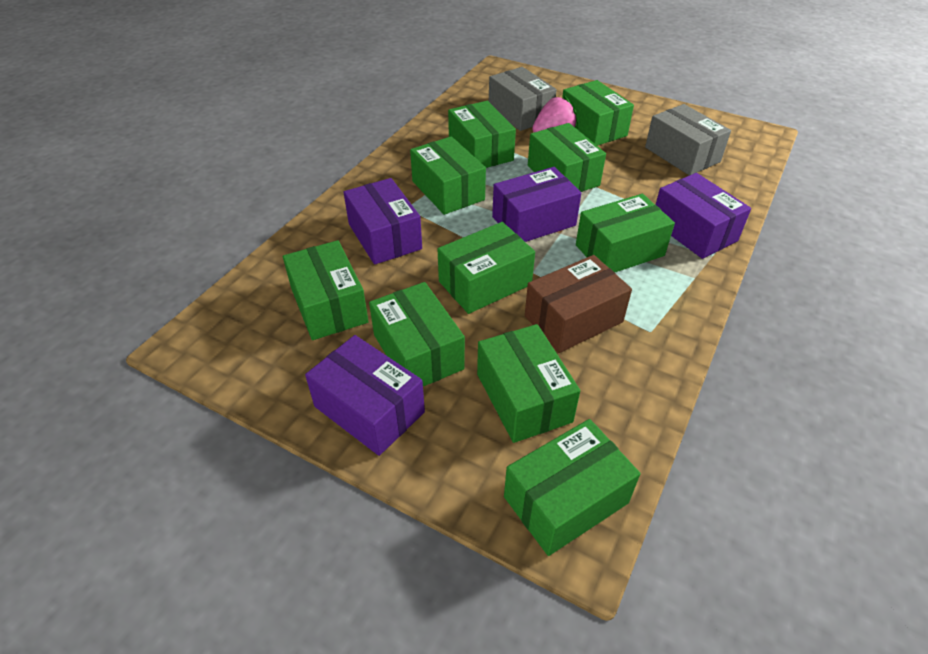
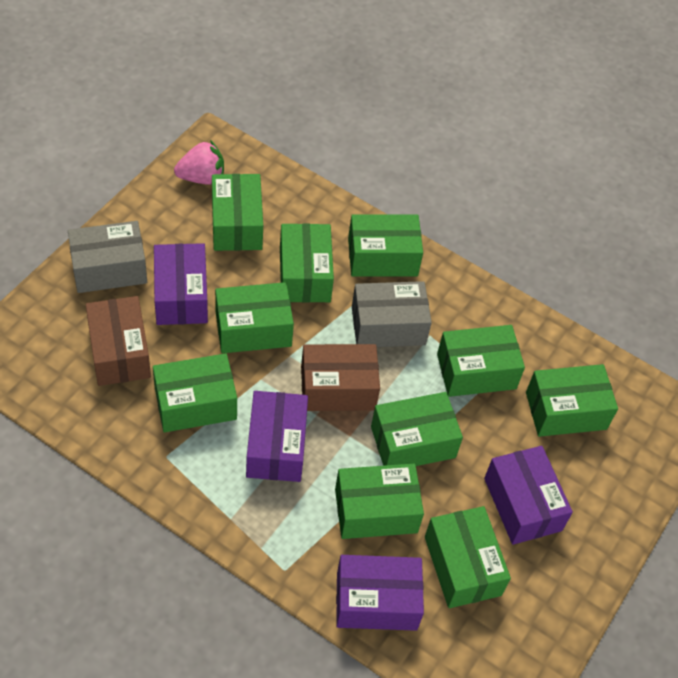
brown box: 1 -> 2

